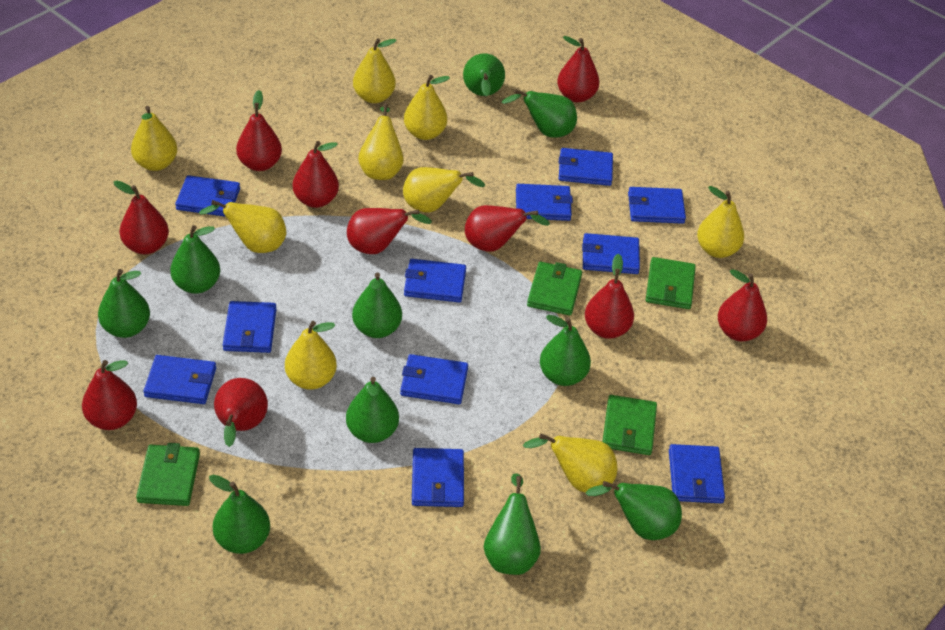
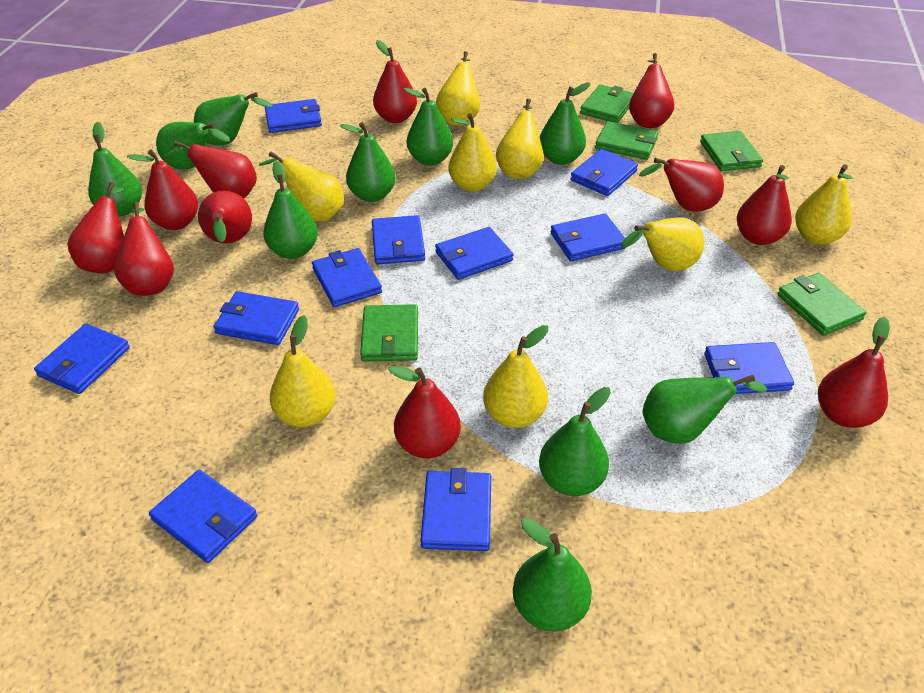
green wallet: 4 -> 5
red pear: 10 -> 11
yellow pear: 9 -> 8

